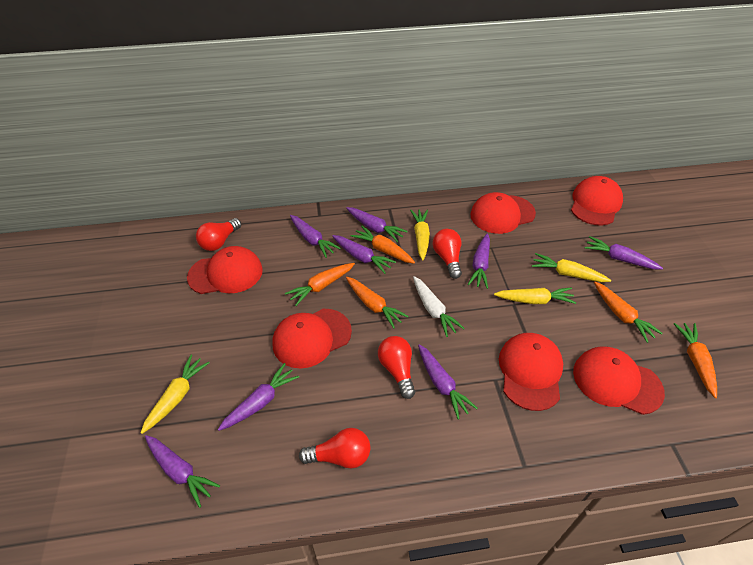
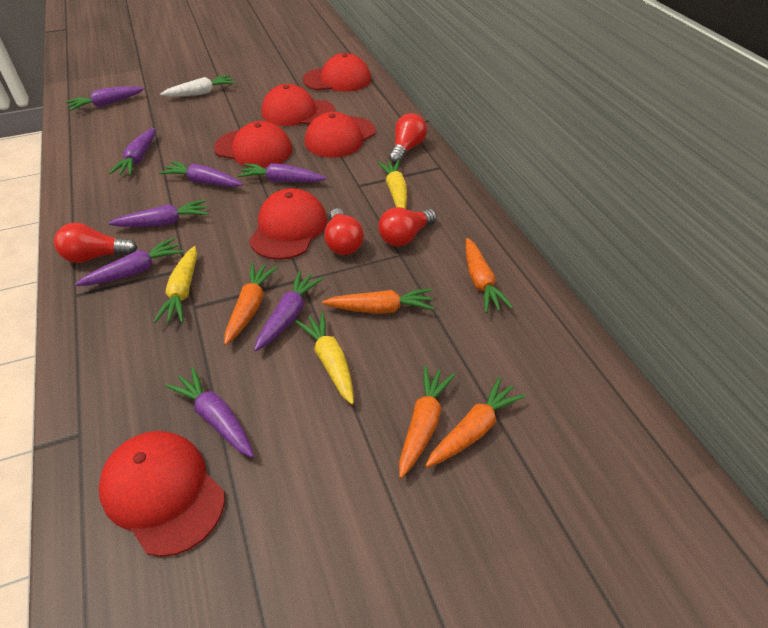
yellow carrot: 4 -> 3

